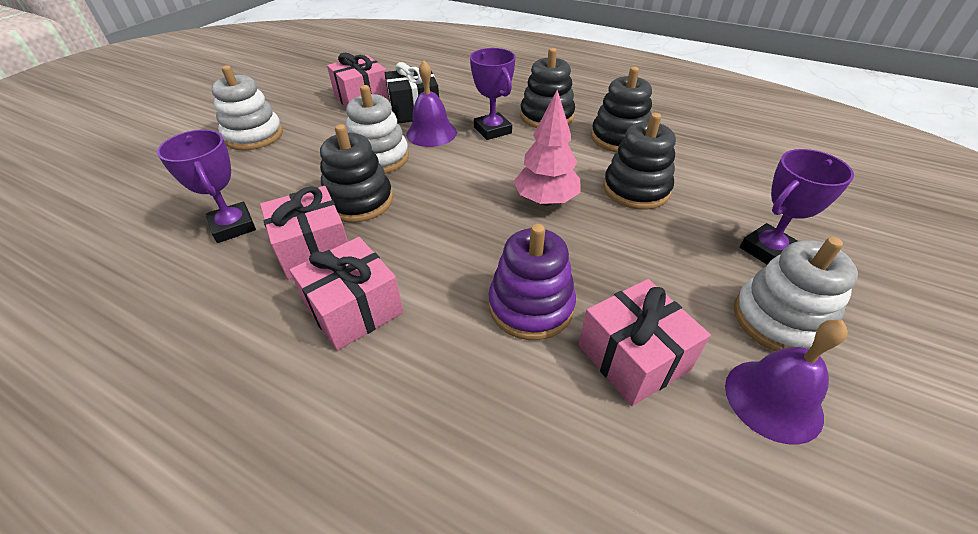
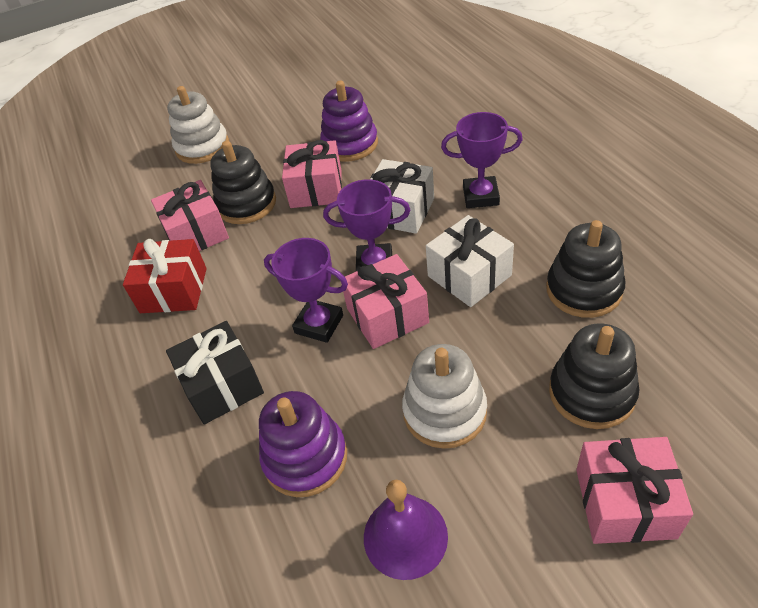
black stacking toy: 4 -> 3
pink tree: 1 -> 0
purple bell: 2 -> 1
purple stacking toy: 1 -> 2
red gift: 0 -> 1
white gift: 0 -> 2
white stacking toy: 3 -> 2

